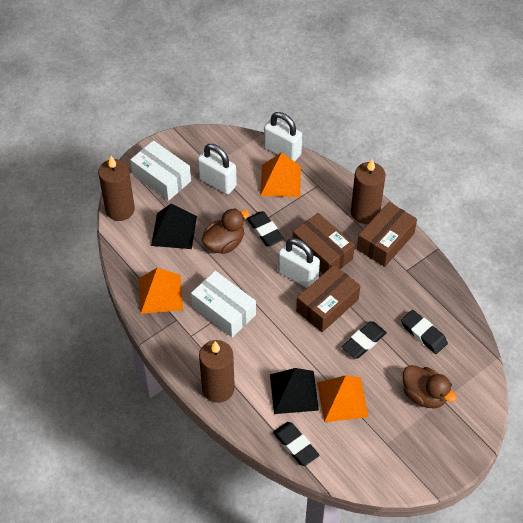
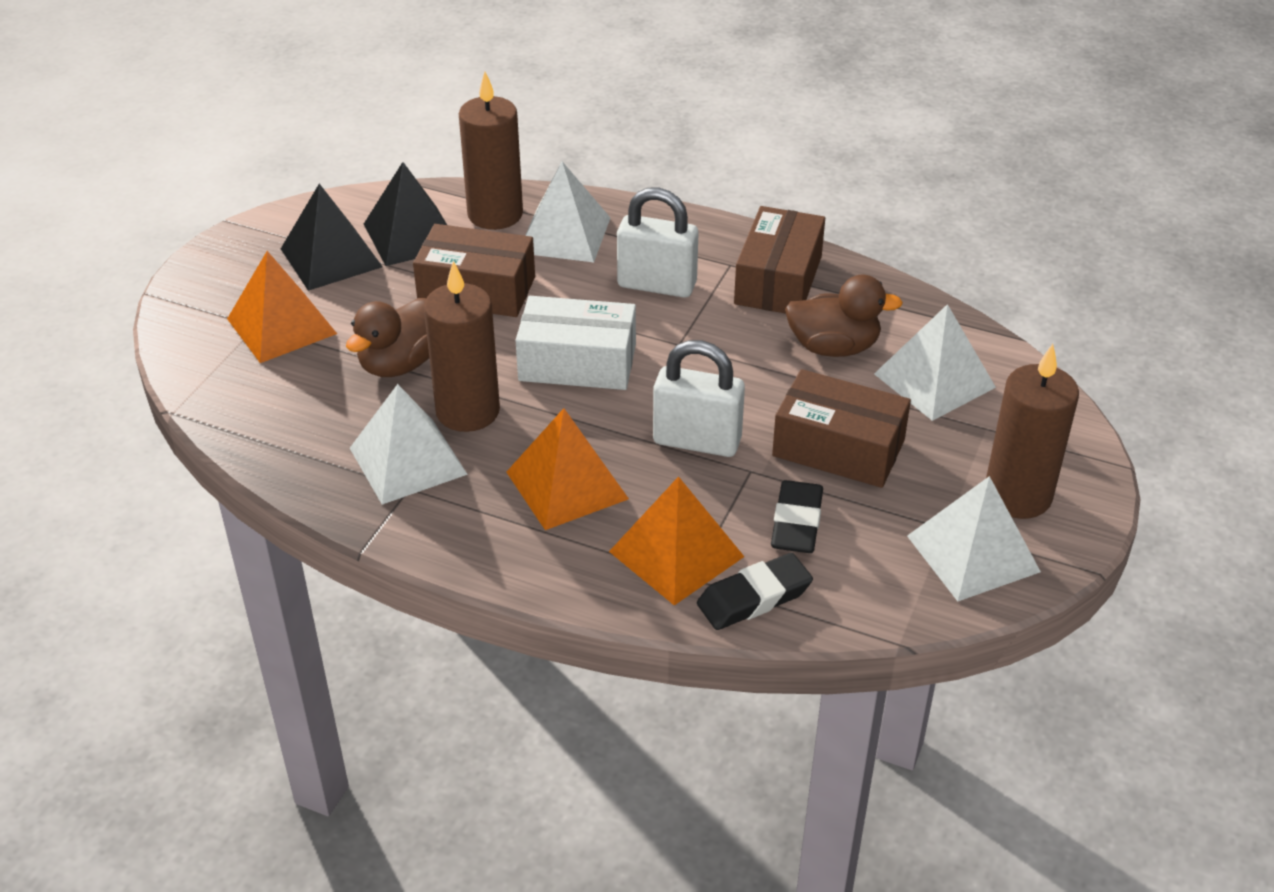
black eraser: 4 -> 2
white box: 2 -> 1
white padlock: 3 -> 2
white pyramid: 0 -> 4

